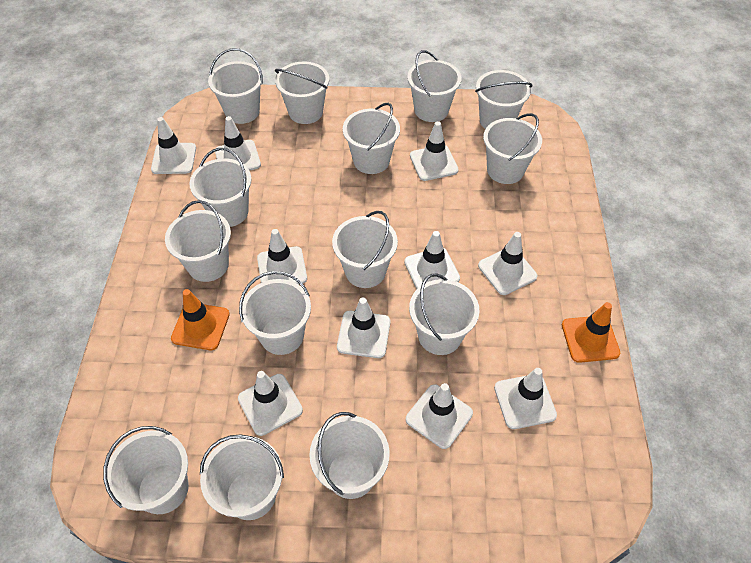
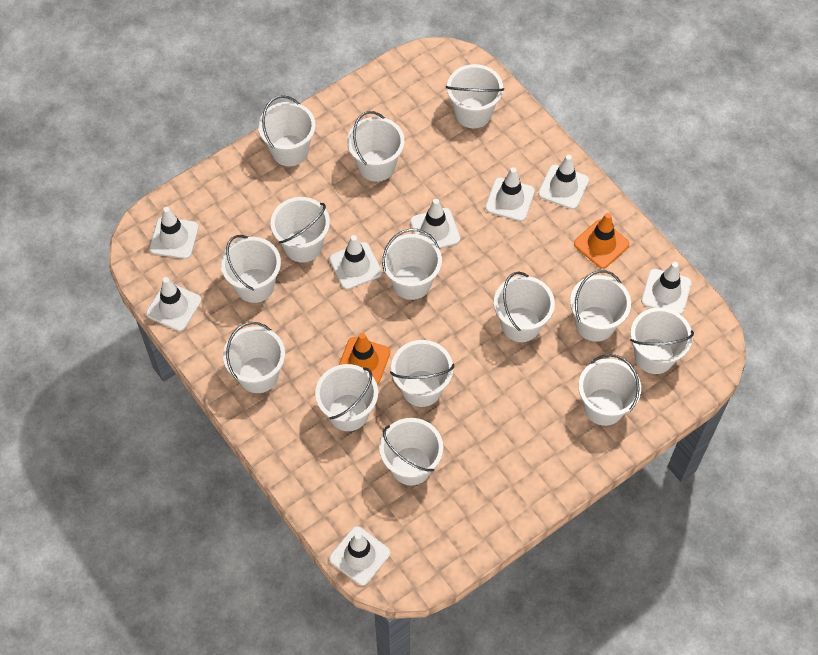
white traffic cone: 10 -> 8

